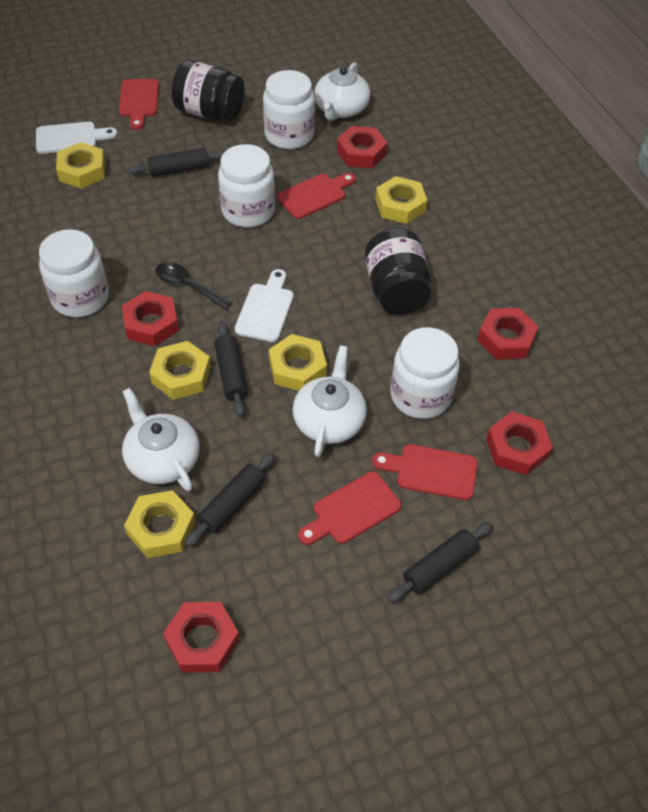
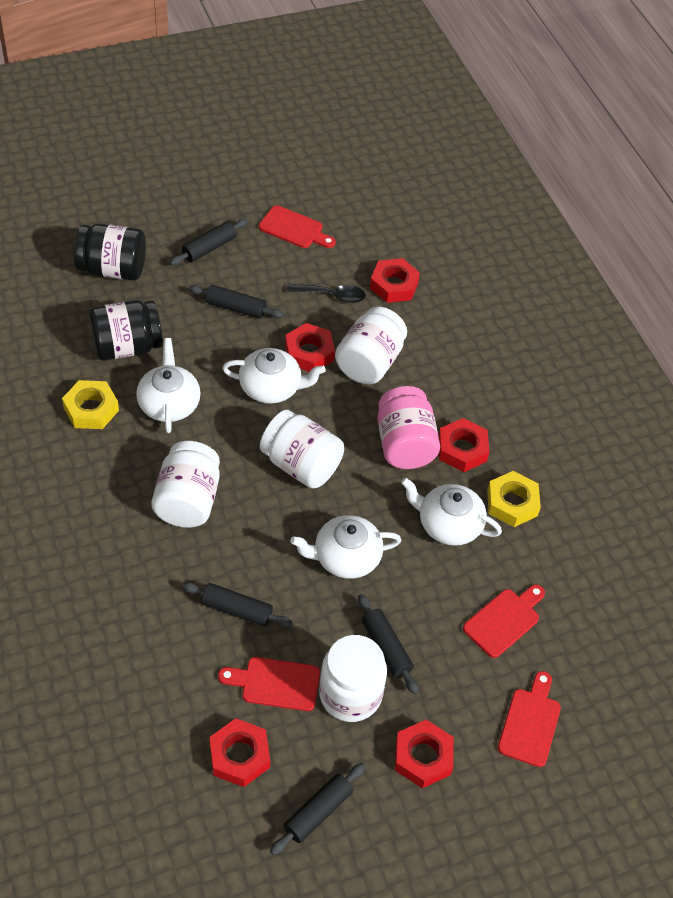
black rolling pin: 4 -> 5
pink jar: 0 -> 1
white cutting board: 2 -> 0
white teapot: 3 -> 4
yellow nut: 5 -> 2

